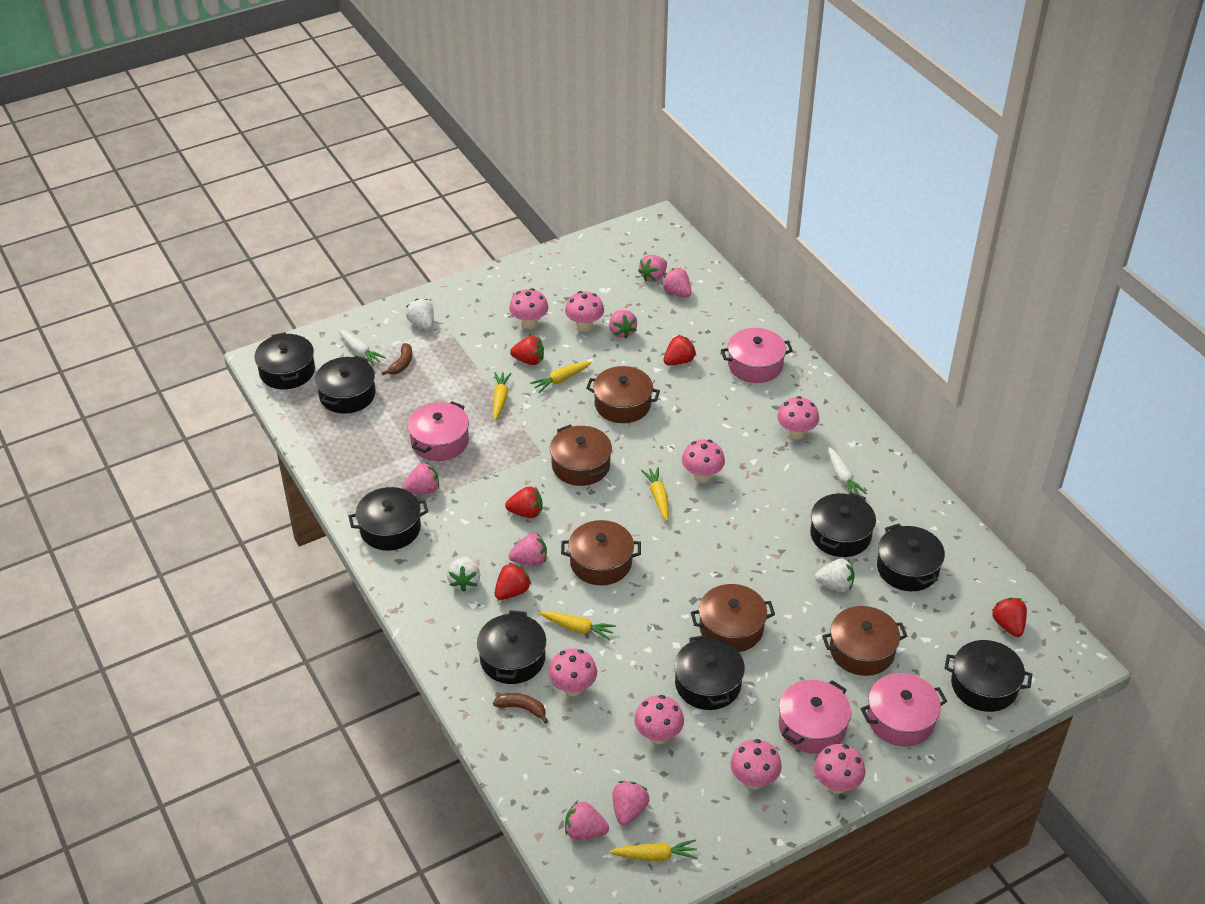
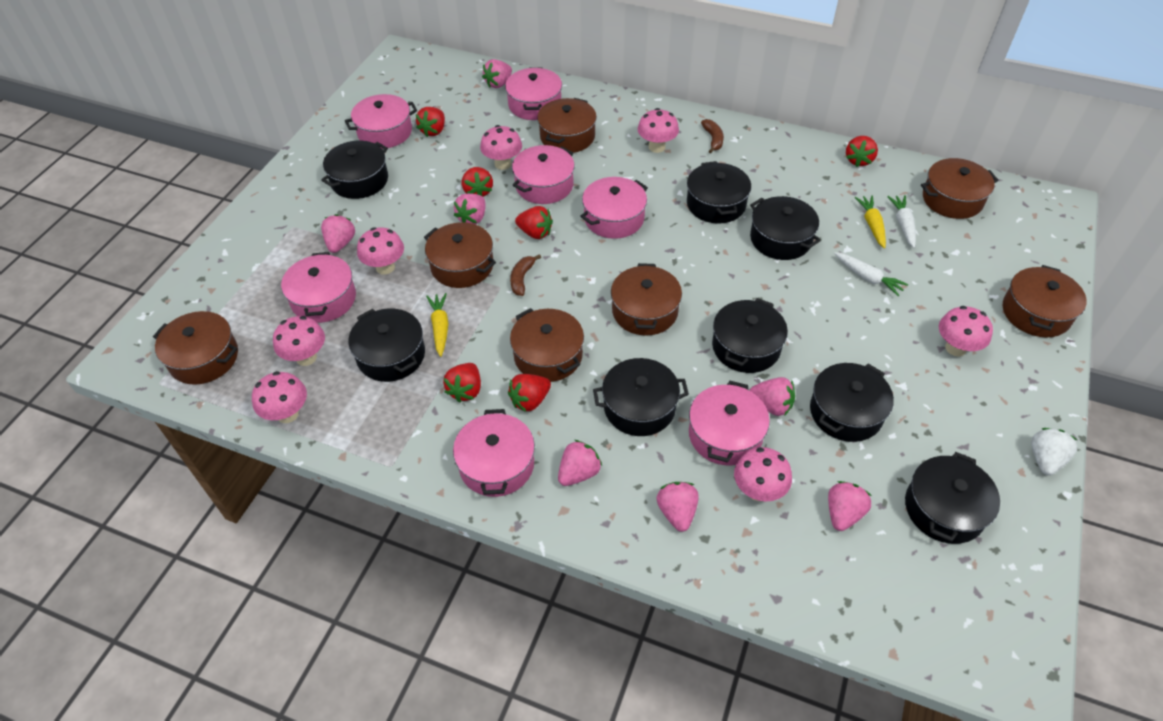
brown pot: 5 -> 7
pink mushroom: 8 -> 7
pink pot: 4 -> 7
red strawberry: 5 -> 6
white strawberry: 3 -> 1
yellow carrot: 5 -> 2

